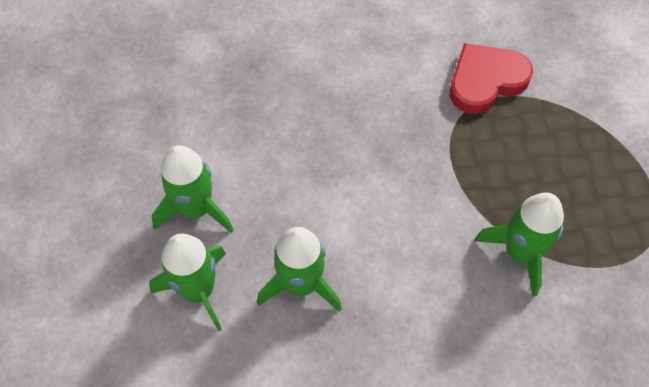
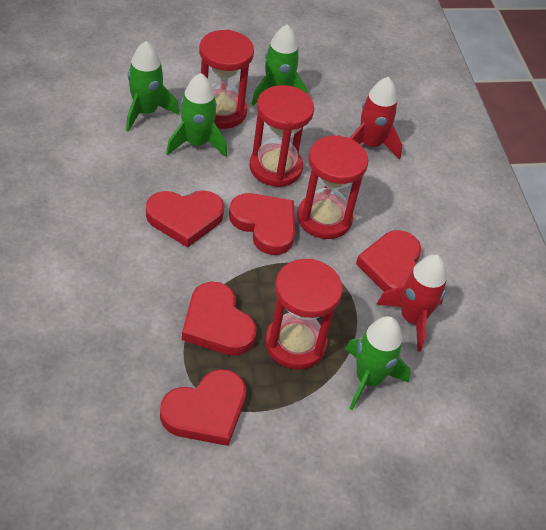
red heart: 1 -> 5
red hourglass: 0 -> 4
red rocket: 0 -> 2

